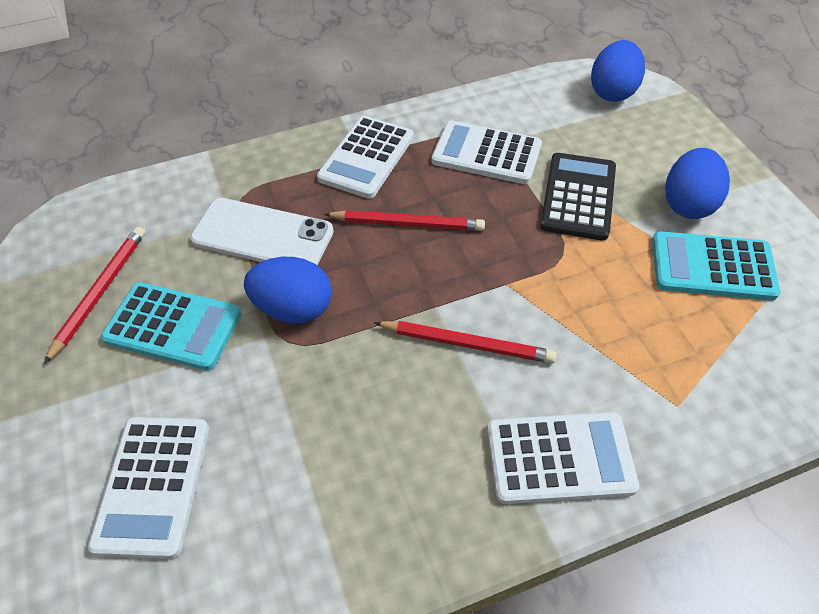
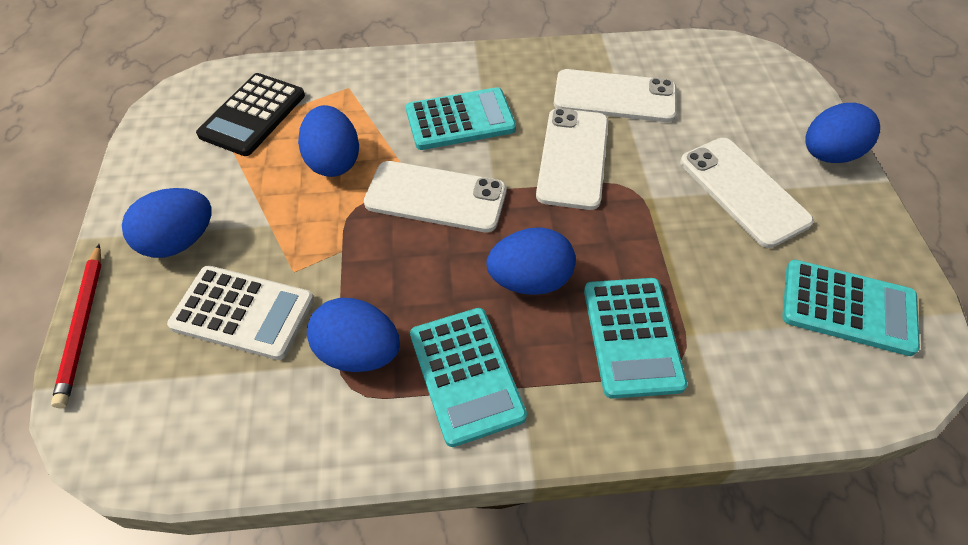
blue egg: 3 -> 5
red pencil: 3 -> 1
turquoise calculator: 2 -> 4
white calculator: 4 -> 1
white phone: 1 -> 4

